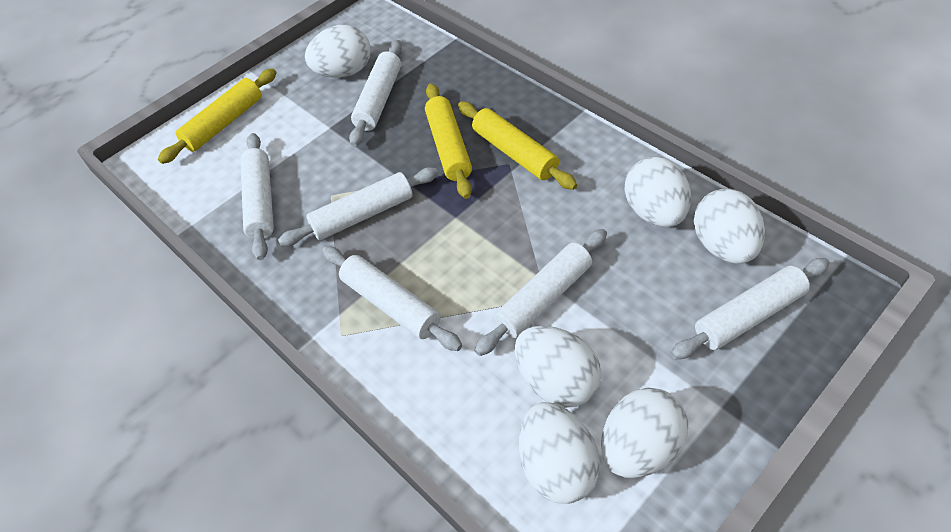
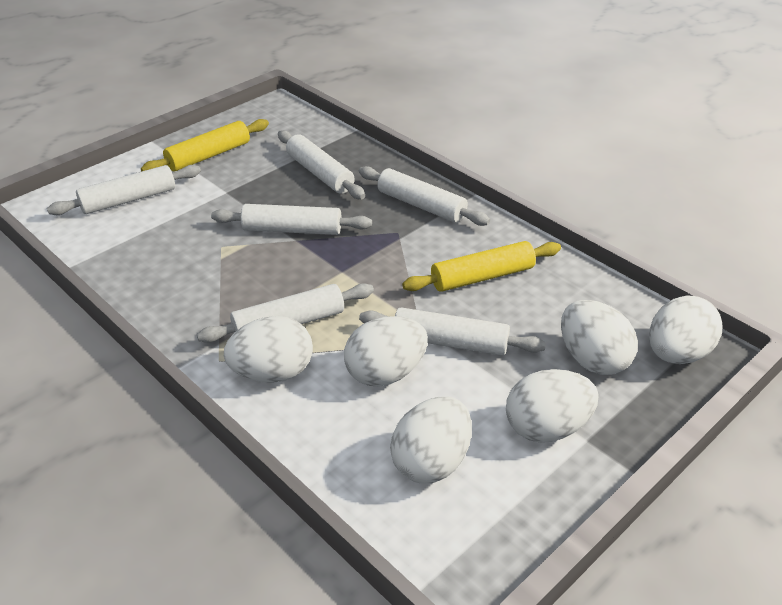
yellow rolling pin: 3 -> 2

